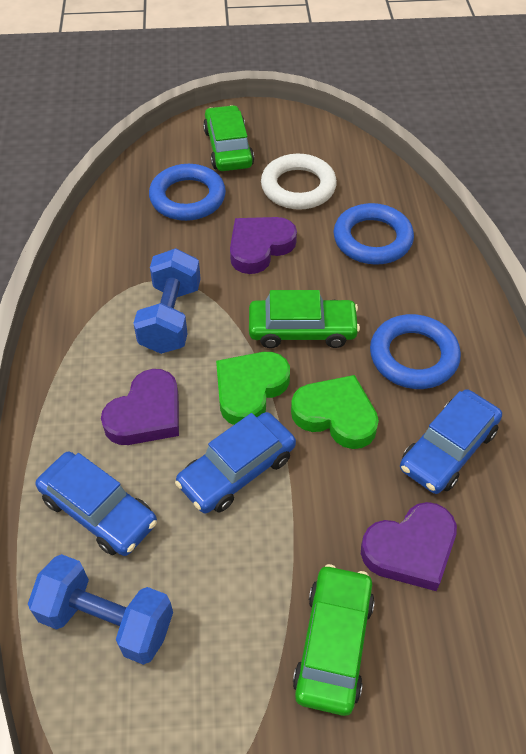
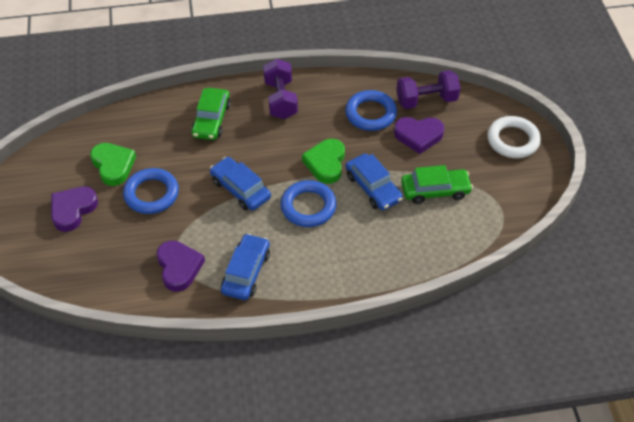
blue dumbbell: 2 -> 0
green car: 3 -> 2
purple dumbbell: 0 -> 2

